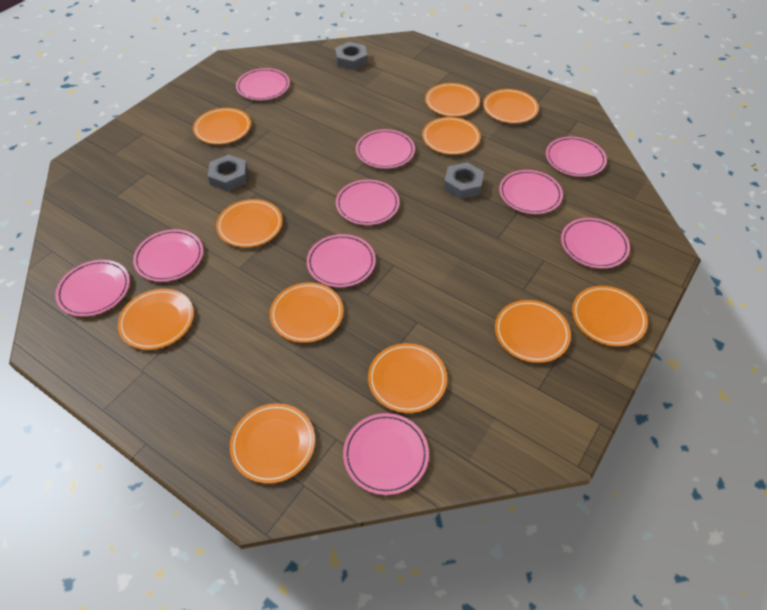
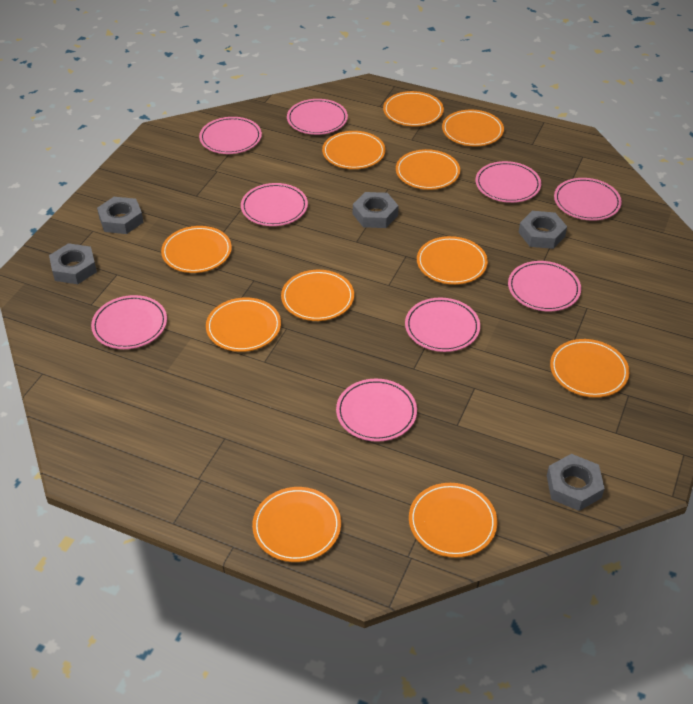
grey nut: 3 -> 5
pink plate: 10 -> 9

